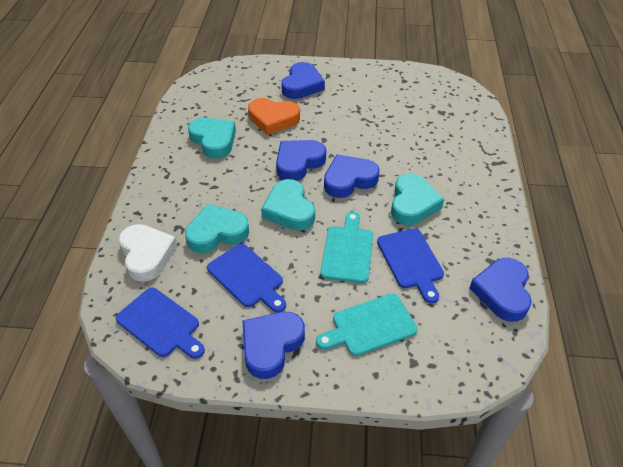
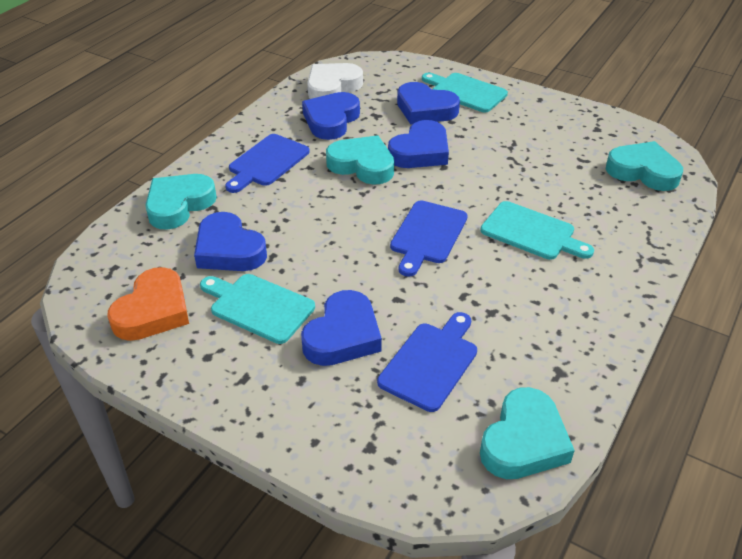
turquoise cutting board: 2 -> 3

